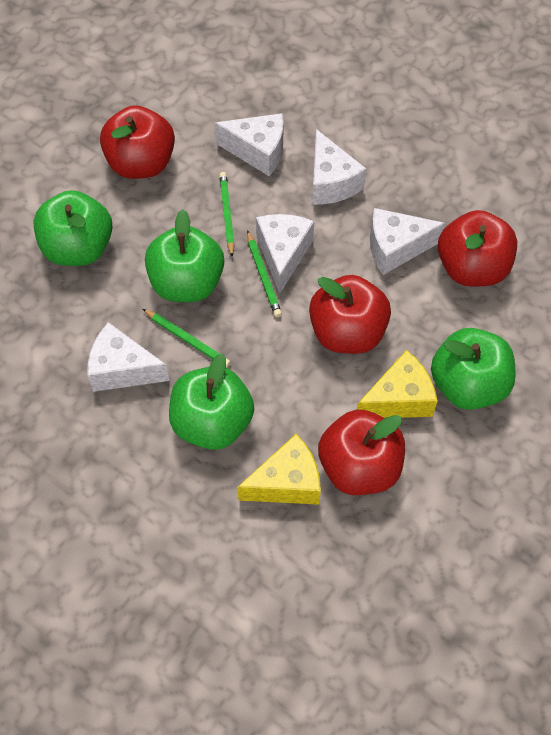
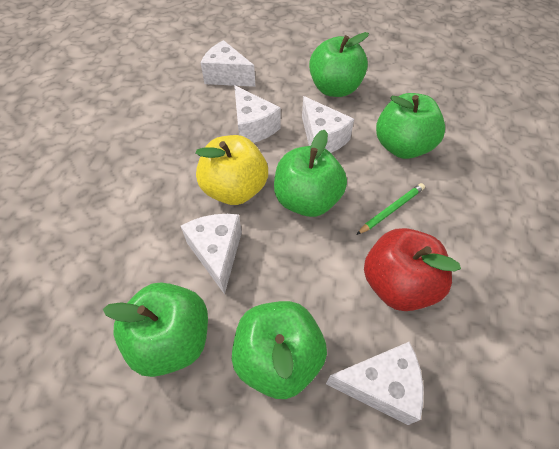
green apple: 4 -> 5
green pencil: 3 -> 1
red apple: 4 -> 1
yellow apple: 0 -> 1
yellow cheese: 2 -> 0

